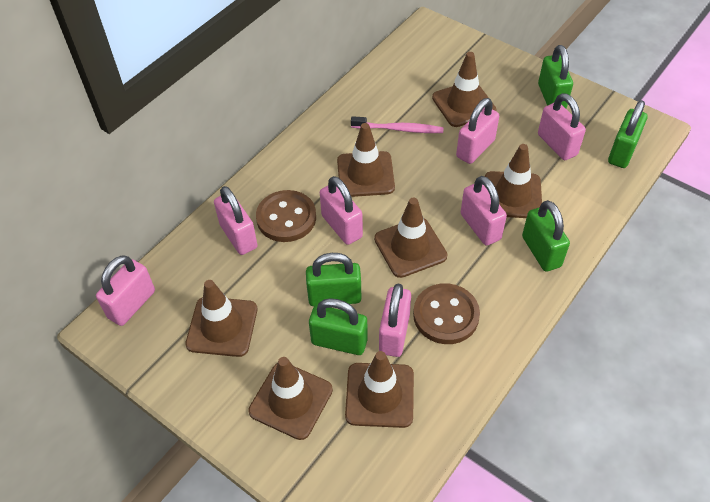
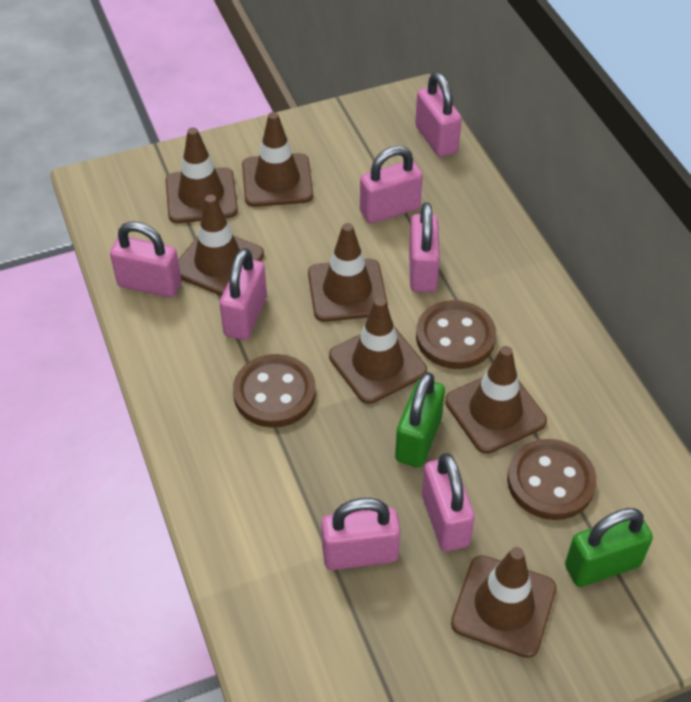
brown button: 2 -> 3
green padlock: 5 -> 2
pink toothbrush: 1 -> 0

